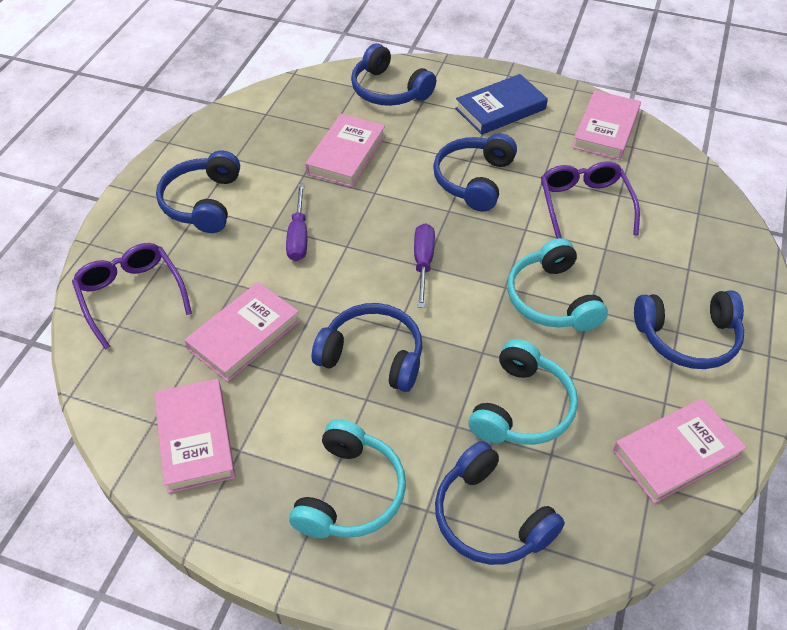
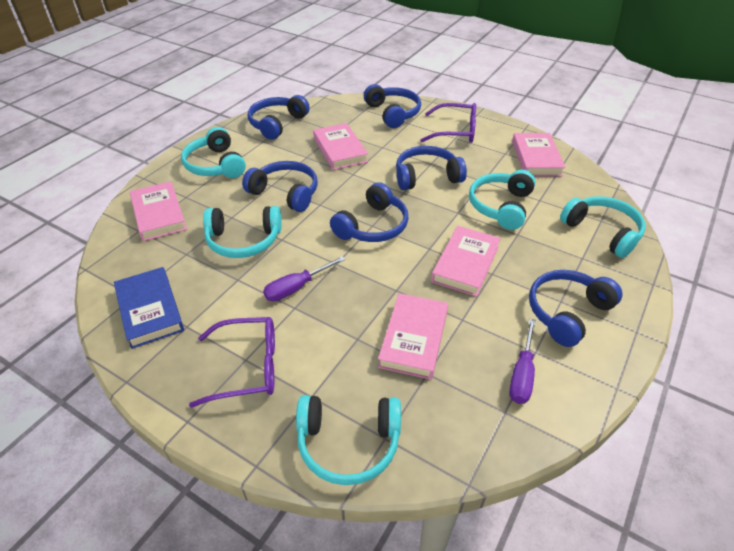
turquoise headphones: 3 -> 5

